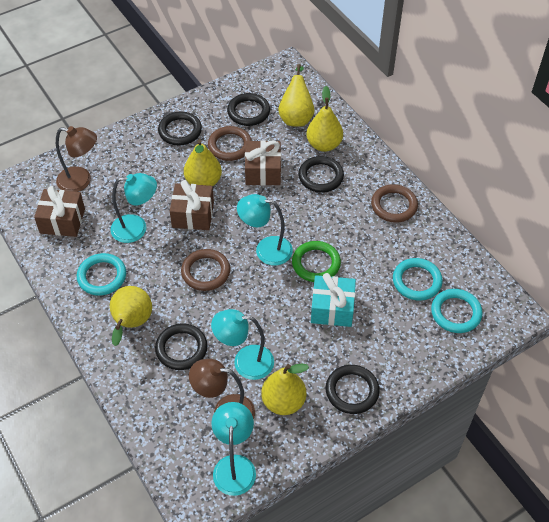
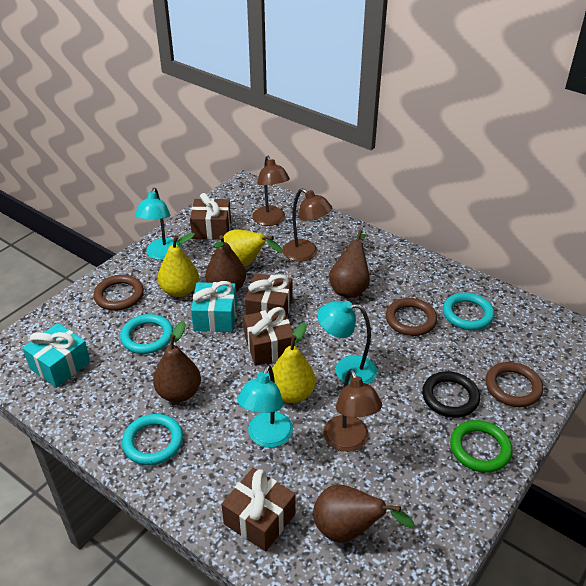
black ring: 5 -> 1
brown gift: 3 -> 4
brown lamp: 2 -> 3
brown pear: 0 -> 4
turquoise gift: 1 -> 2
turquoise lamp: 4 -> 3
yellow pear: 5 -> 3

